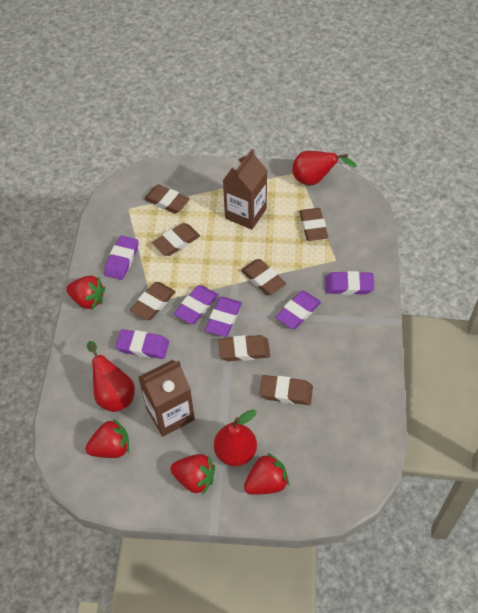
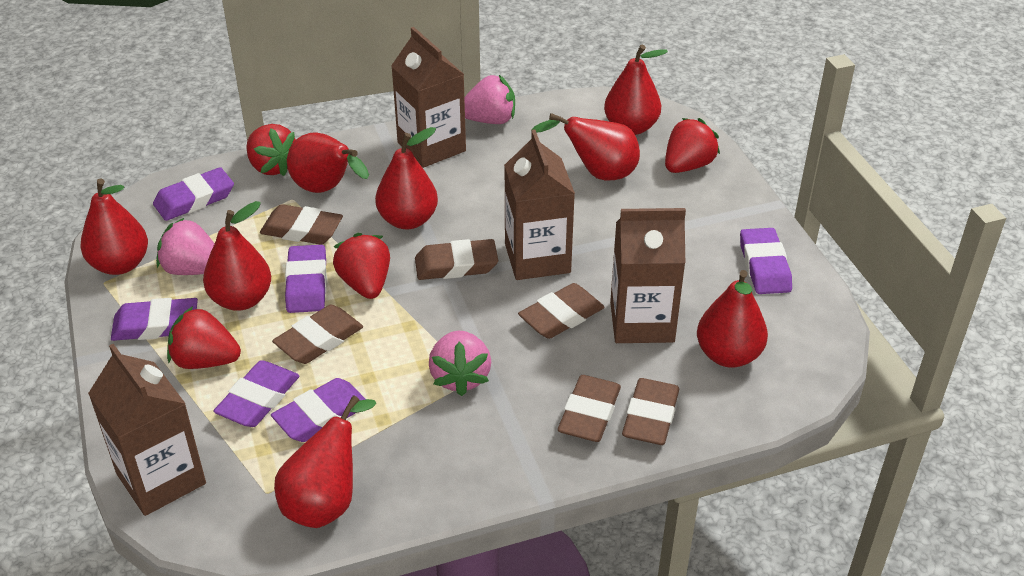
brown carton: 2 -> 4
brown eraser: 7 -> 6
pink strawberry: 0 -> 3
red pear: 3 -> 8

